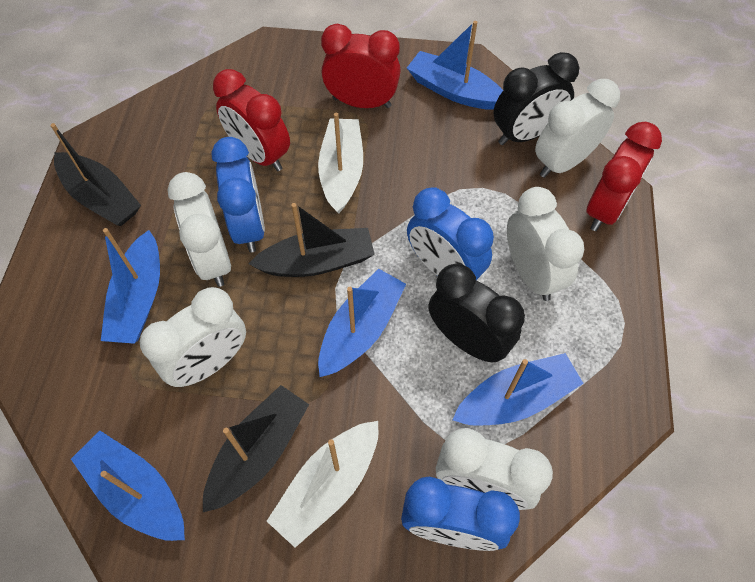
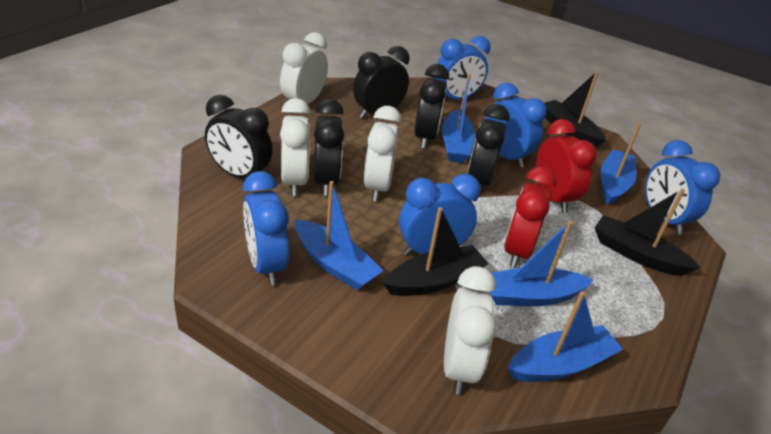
black clock: 2 -> 5
blue clock: 3 -> 5
red clock: 3 -> 2
white boat: 2 -> 0
white clock: 5 -> 4

